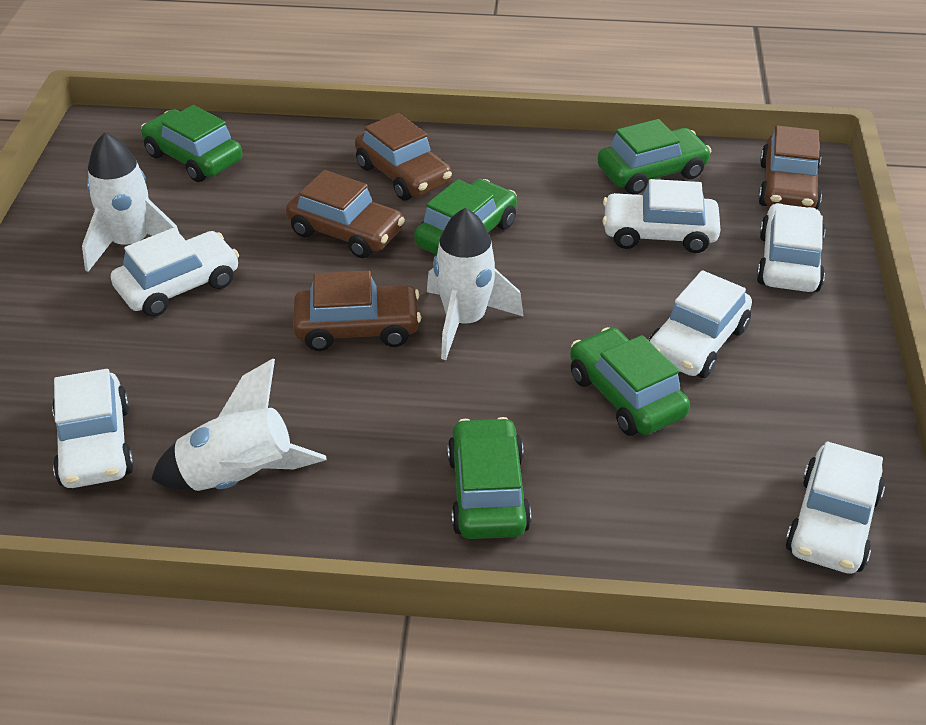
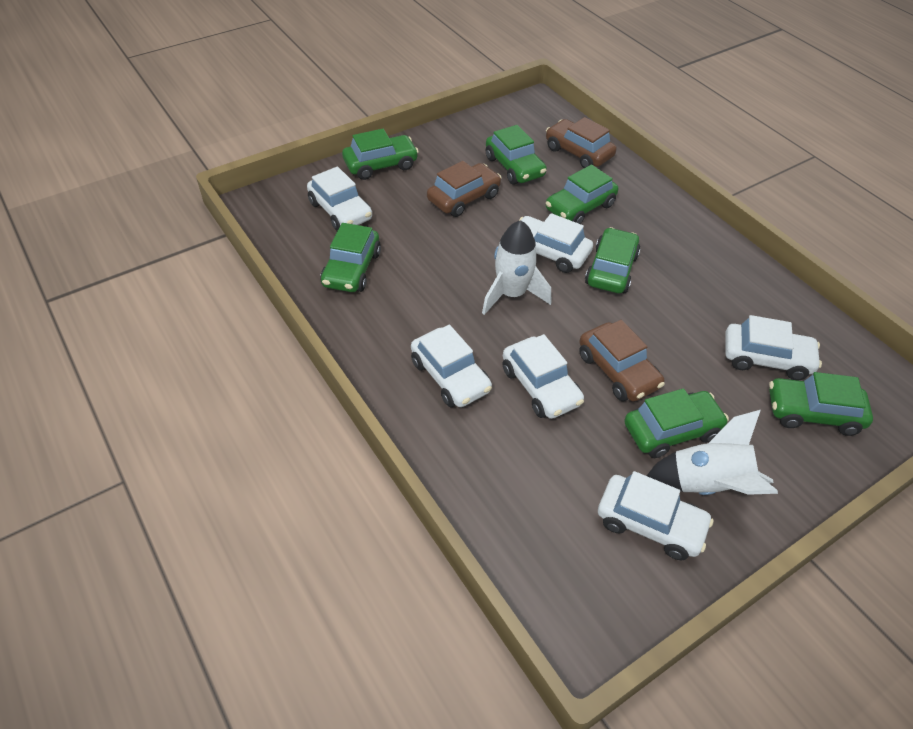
brown car: 4 -> 3
green car: 5 -> 7
white rocket: 3 -> 2

